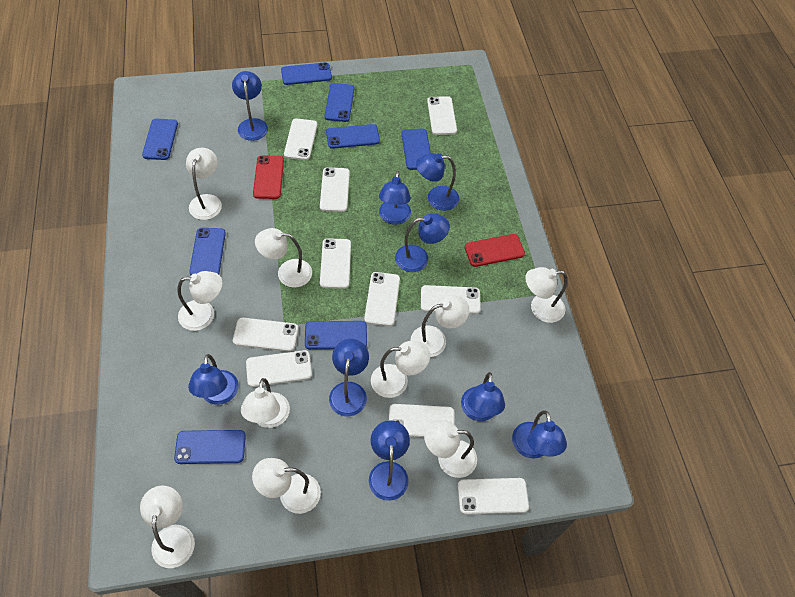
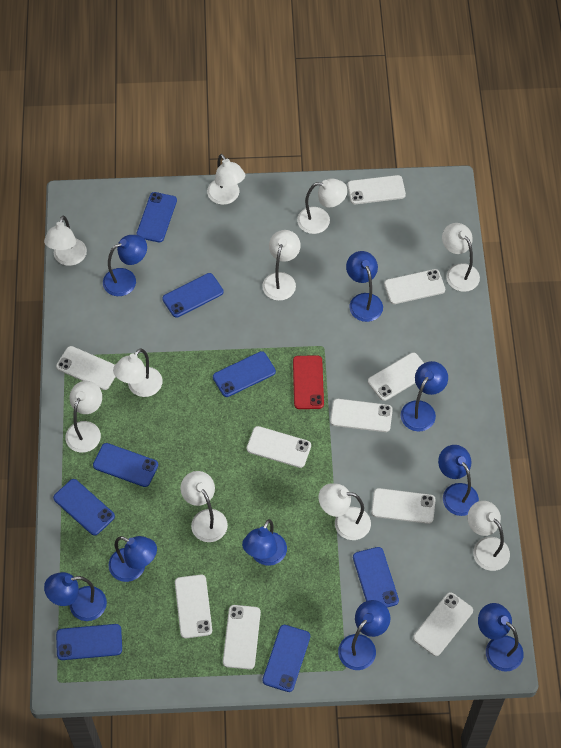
red phone: 2 -> 1

